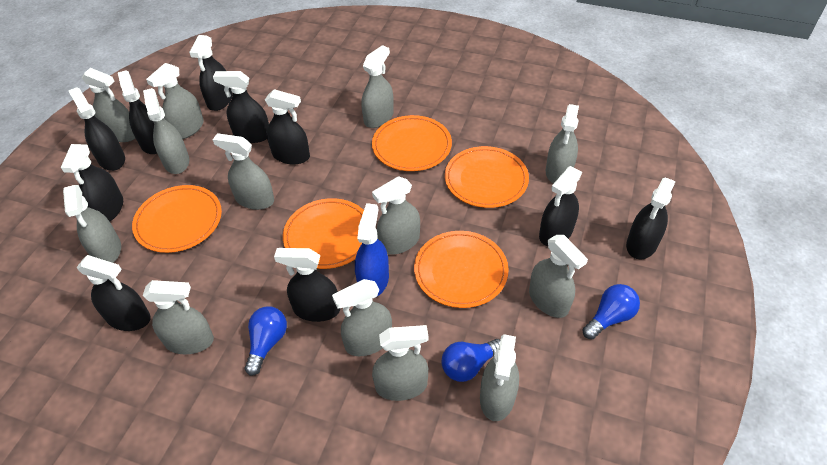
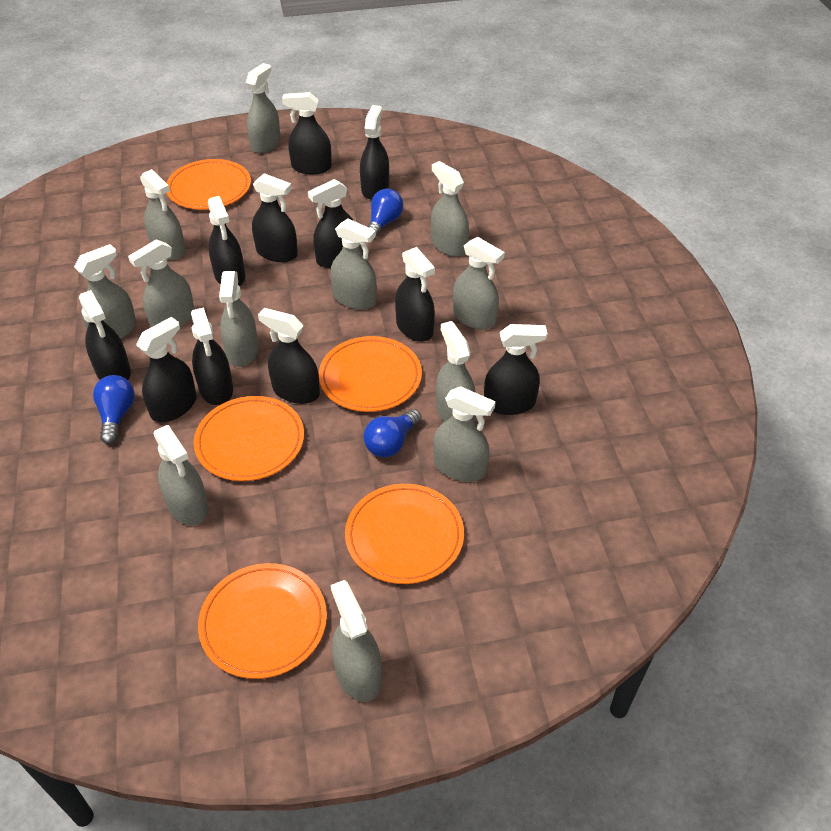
black spray bottle: 10 -> 11
blue spray bottle: 1 -> 0
grey spray bottle: 13 -> 12

